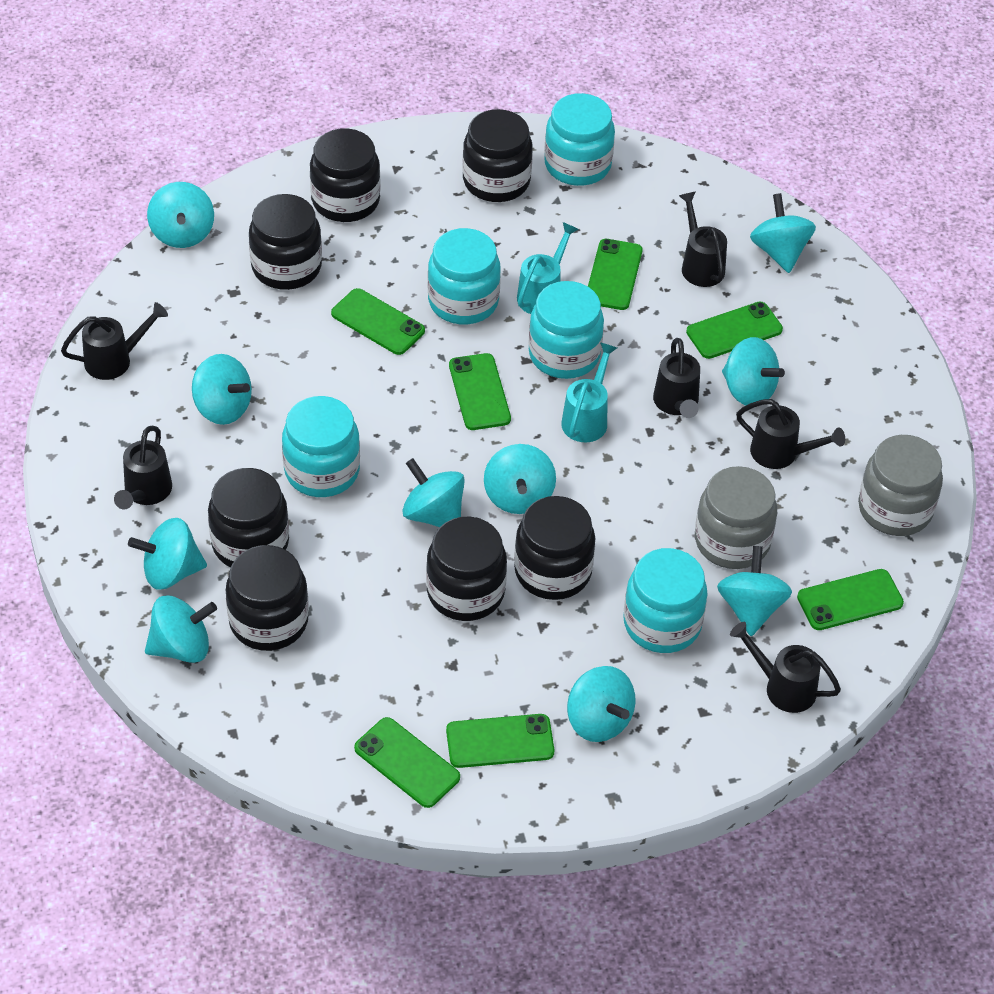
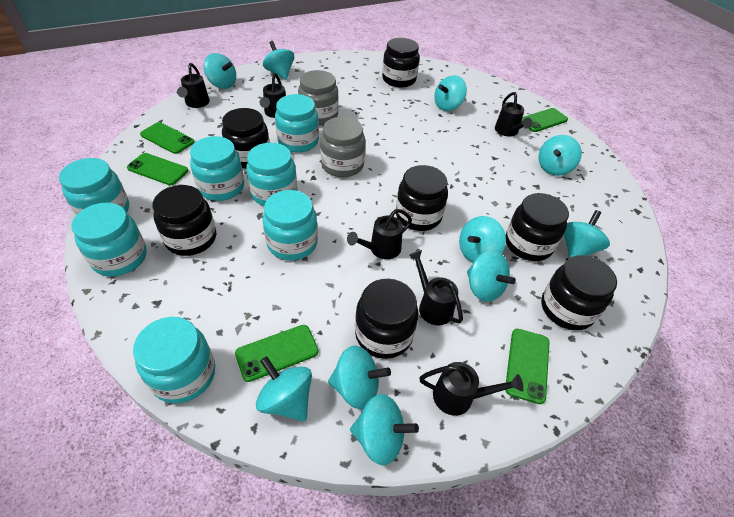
green phone: 7 -> 5
turquoise jar: 5 -> 7
turquoise watering can: 2 -> 0

